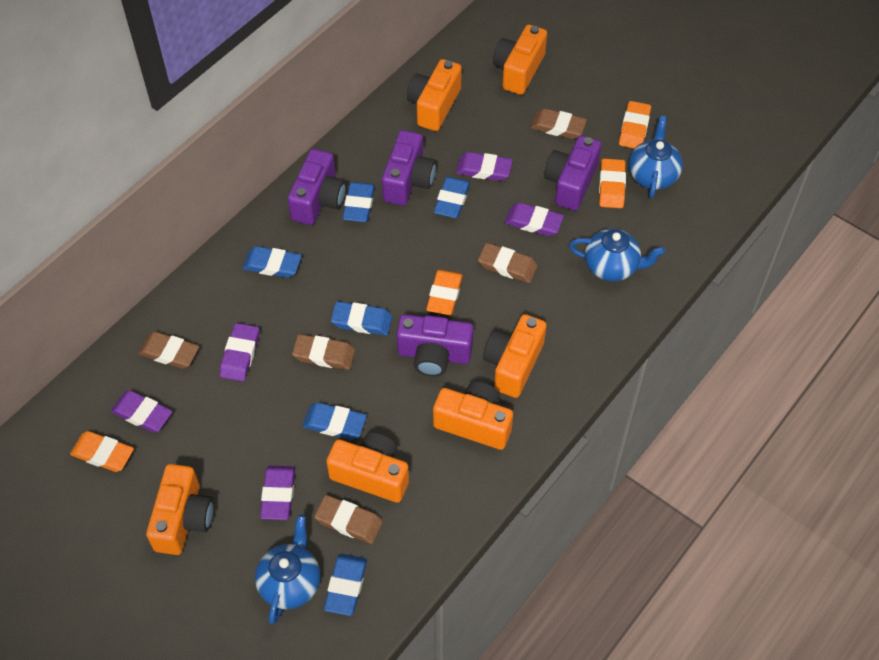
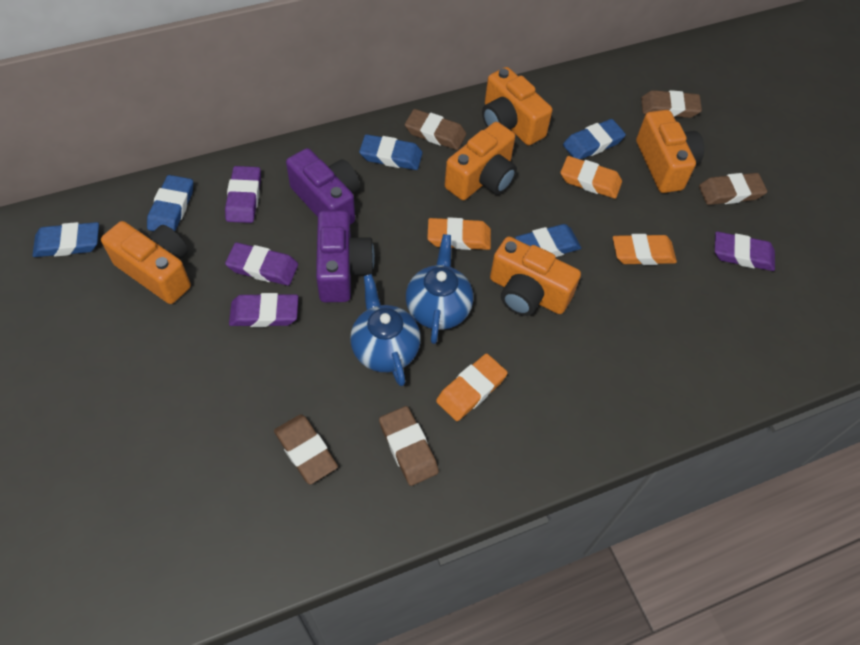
blue eraser: 6 -> 5
blue teapot: 3 -> 2
orange camera: 6 -> 5
purple camera: 4 -> 2
purple eraser: 5 -> 4

